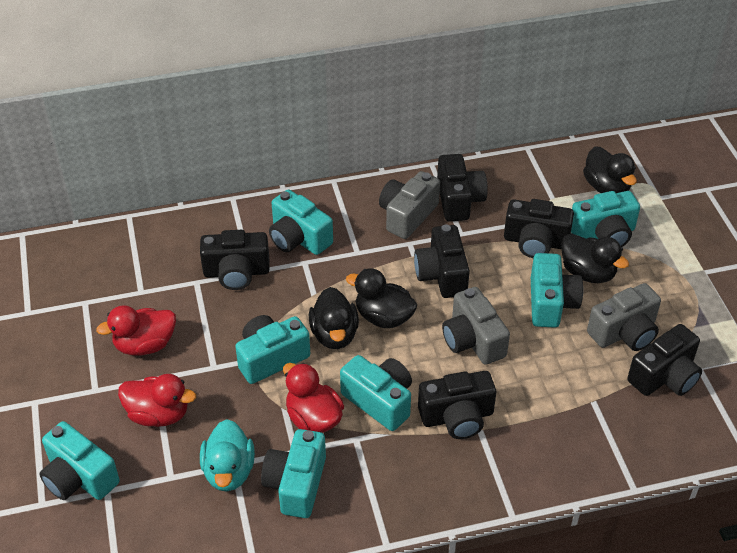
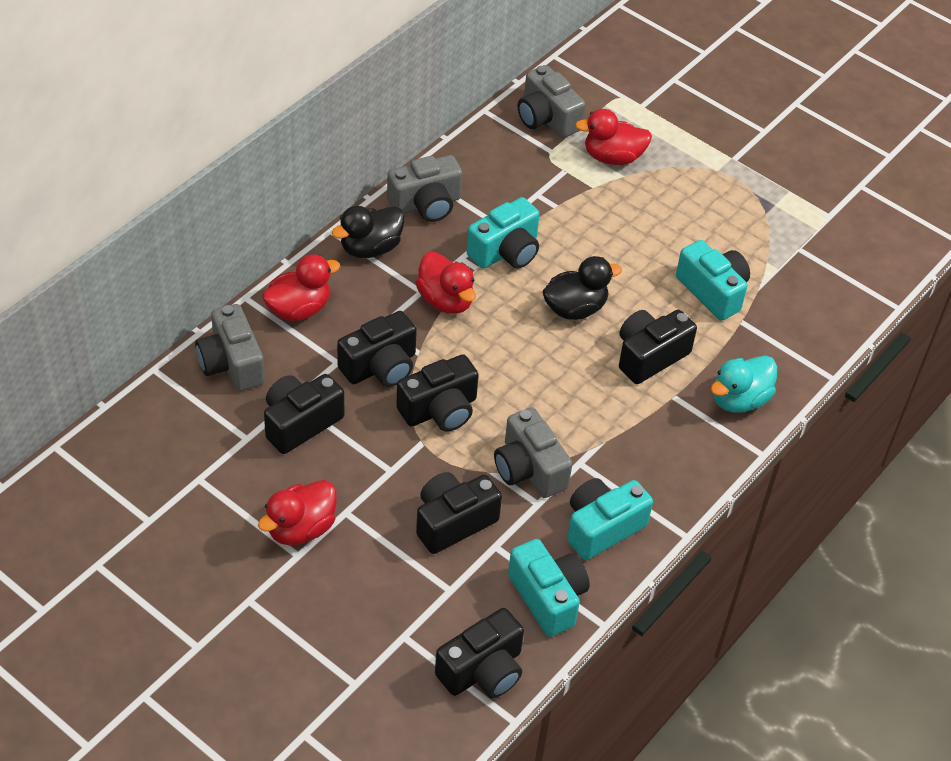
black duck: 4 -> 2
grey camera: 3 -> 4
red duck: 3 -> 4
turquoise camera: 7 -> 4

